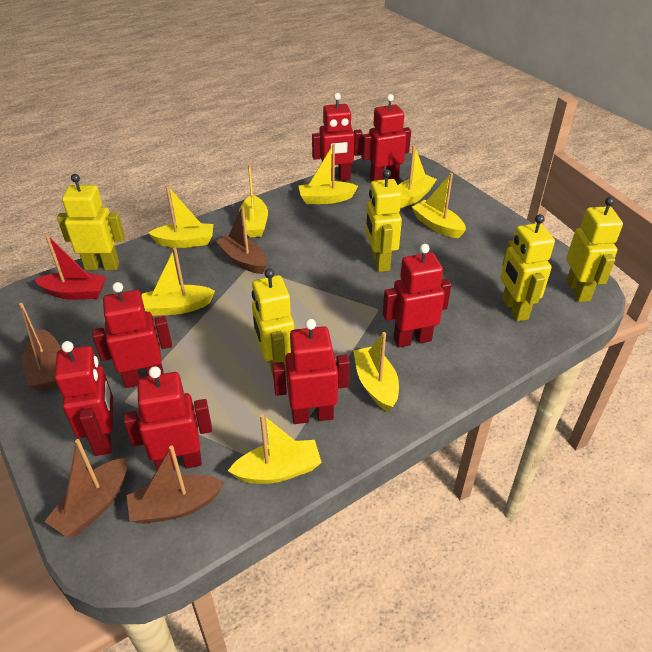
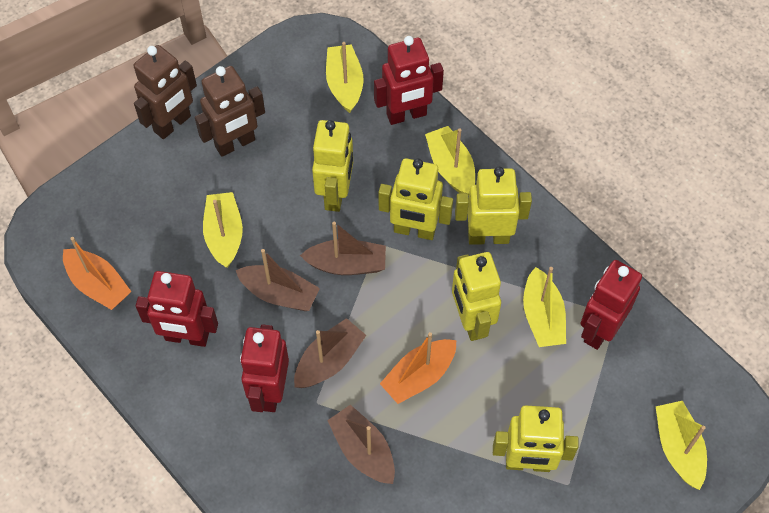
brown robot: 0 -> 2
orange boat: 0 -> 2
red boat: 1 -> 0
red robot: 7 -> 4
yellow boat: 8 -> 5

